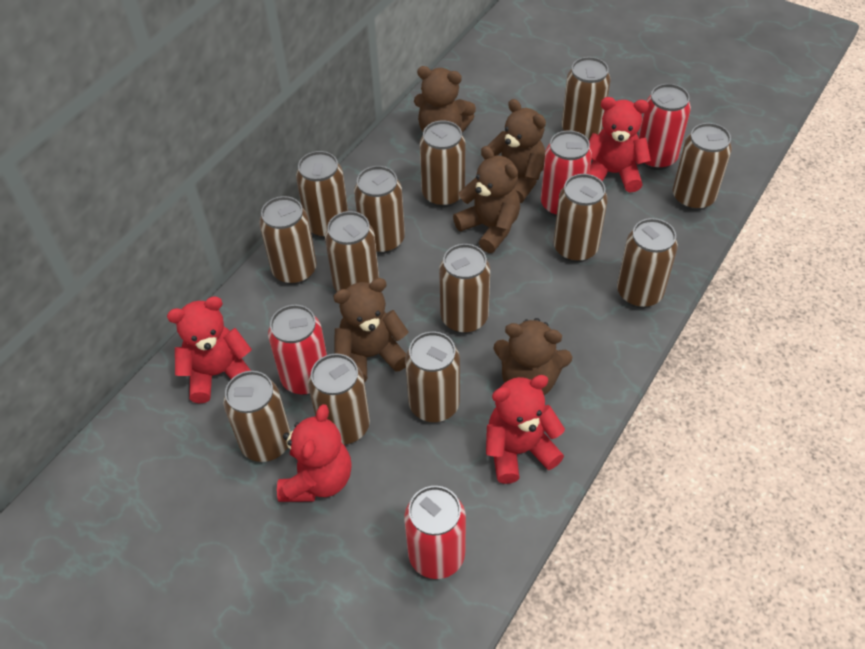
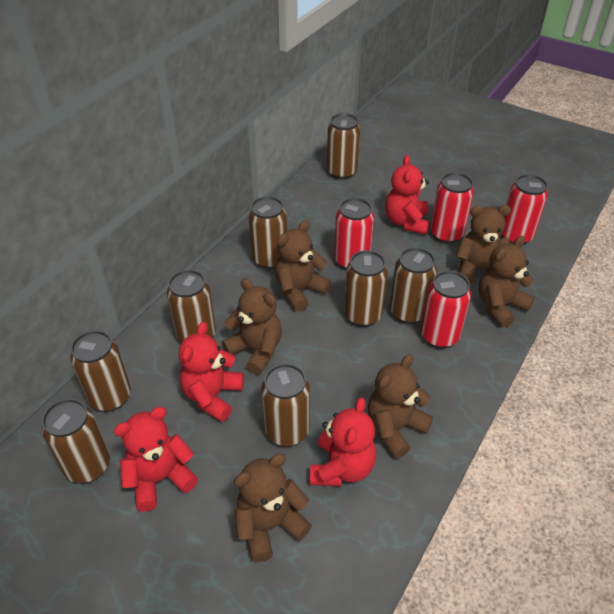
brown can: 13 -> 8
brown teddy bear: 5 -> 6

